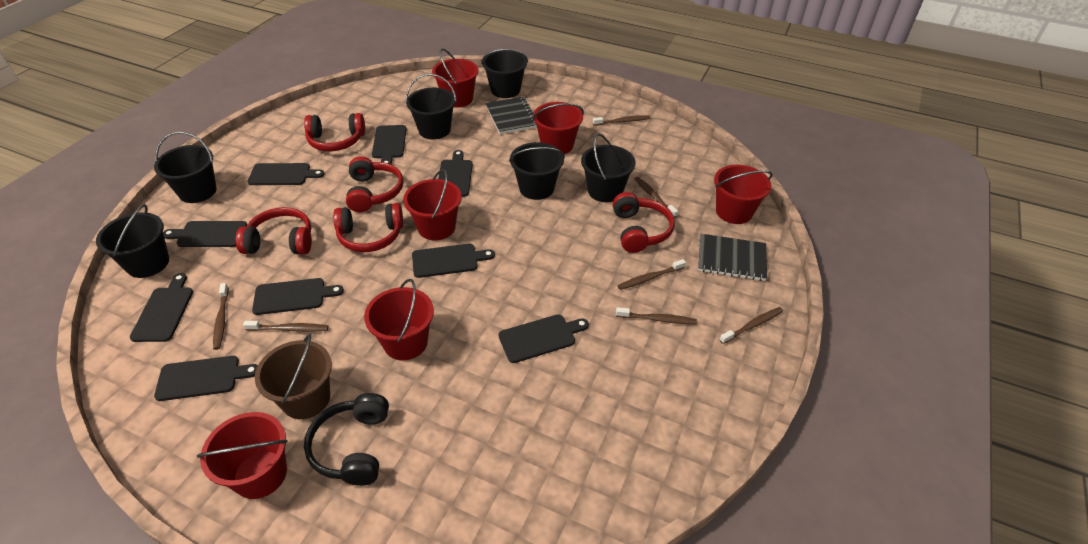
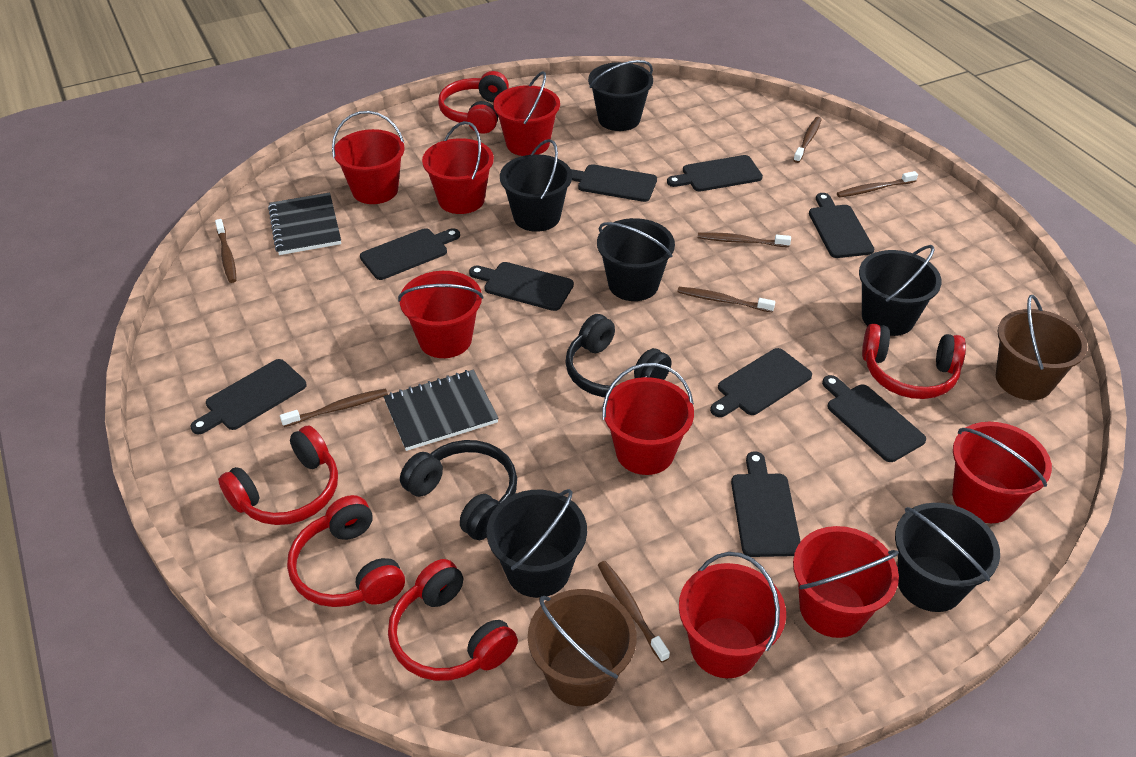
black headphones: 1 -> 2
brown bucket: 1 -> 2
red bucket: 6 -> 8

